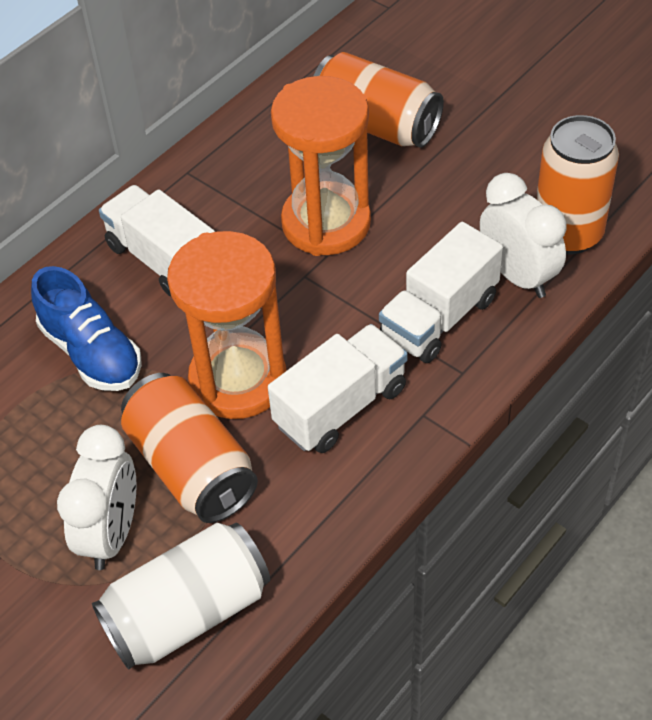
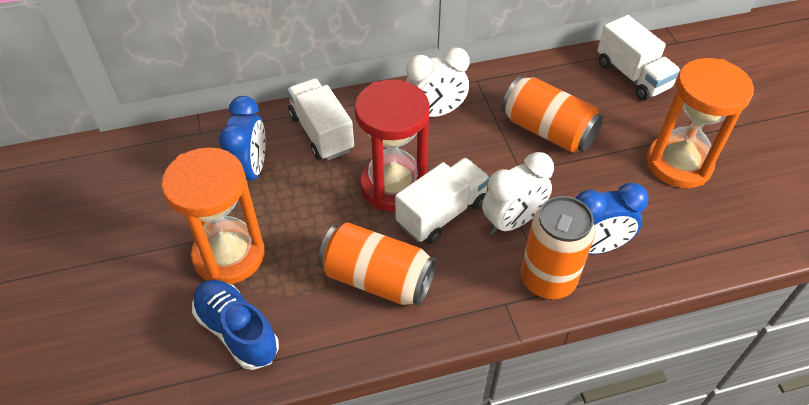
blue clock: 0 -> 2
red hourglass: 0 -> 1
white can: 1 -> 0

